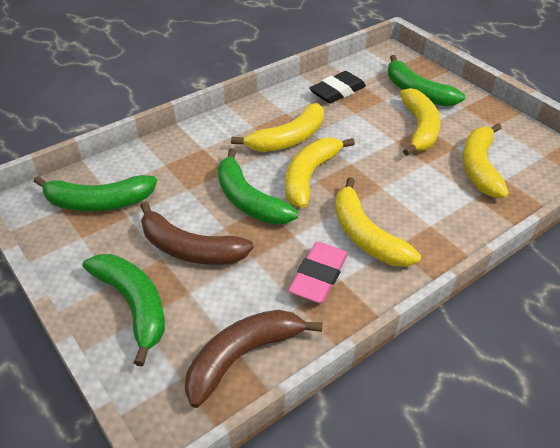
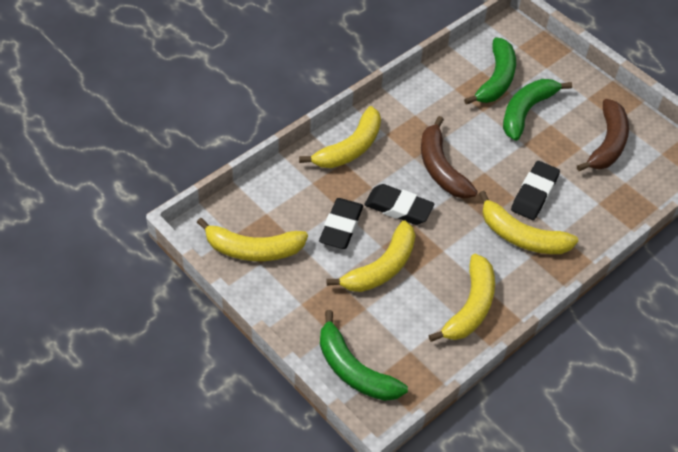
black eraser: 1 -> 3
green banana: 4 -> 3
pink eraser: 1 -> 0

